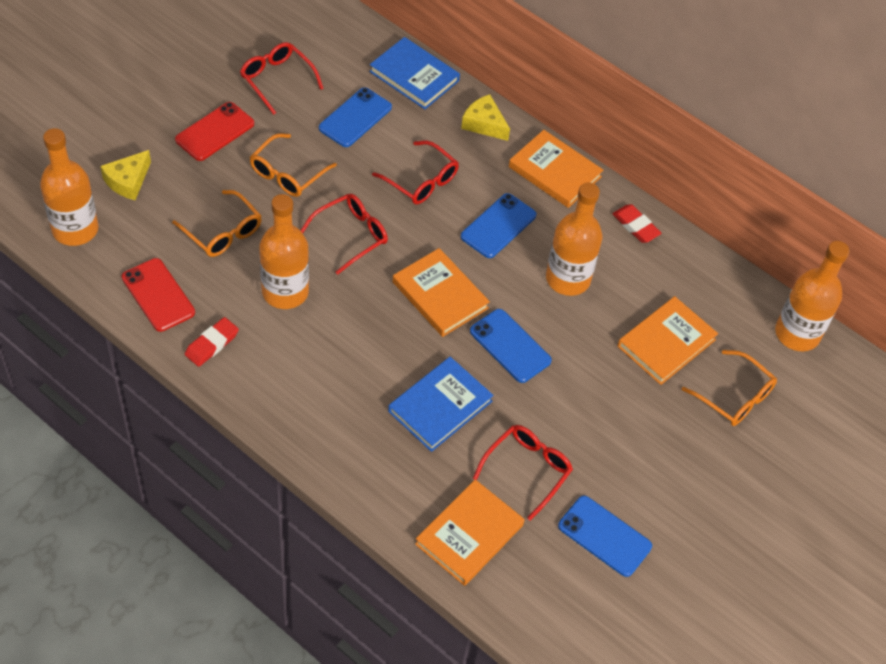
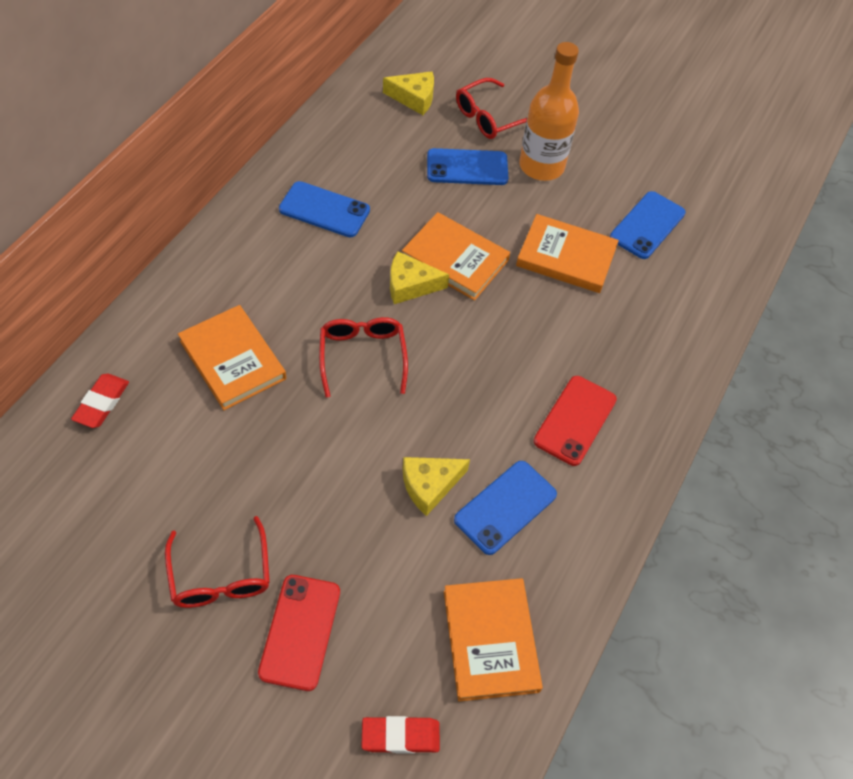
blue book: 2 -> 0
orange bottle: 4 -> 1
orange glasses: 3 -> 0
red glasses: 4 -> 3
yellow cheese: 2 -> 3

